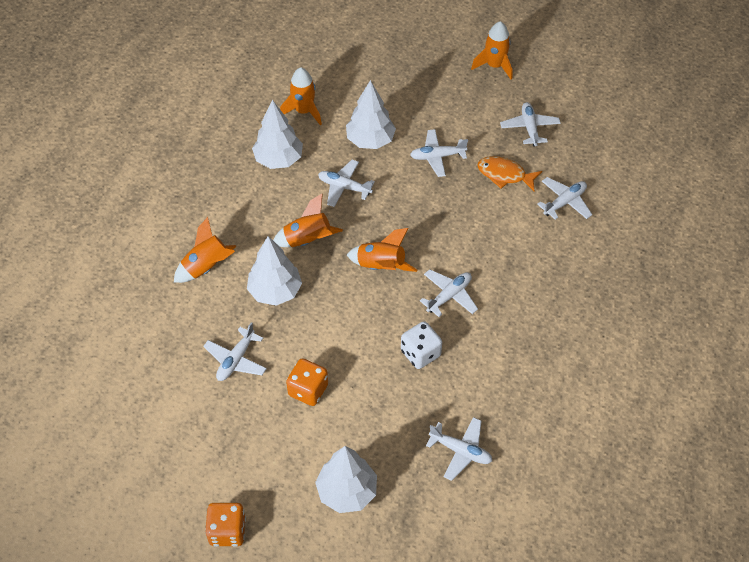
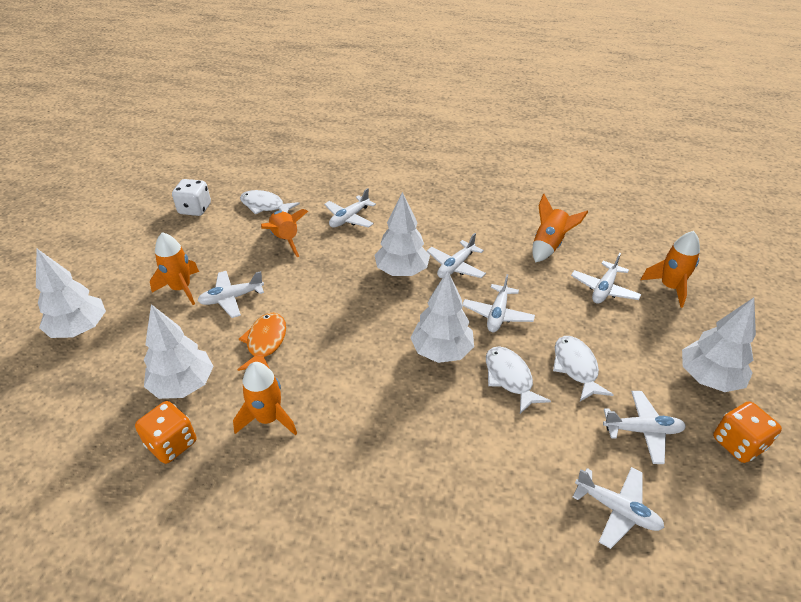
white fish: 0 -> 3
white tree: 4 -> 5

